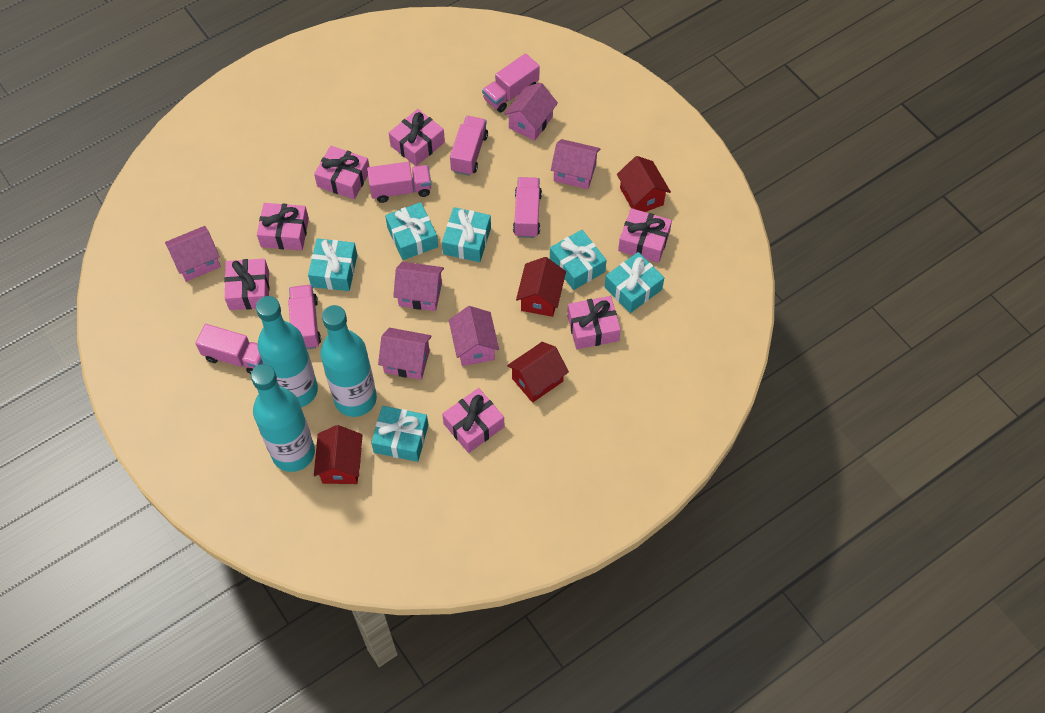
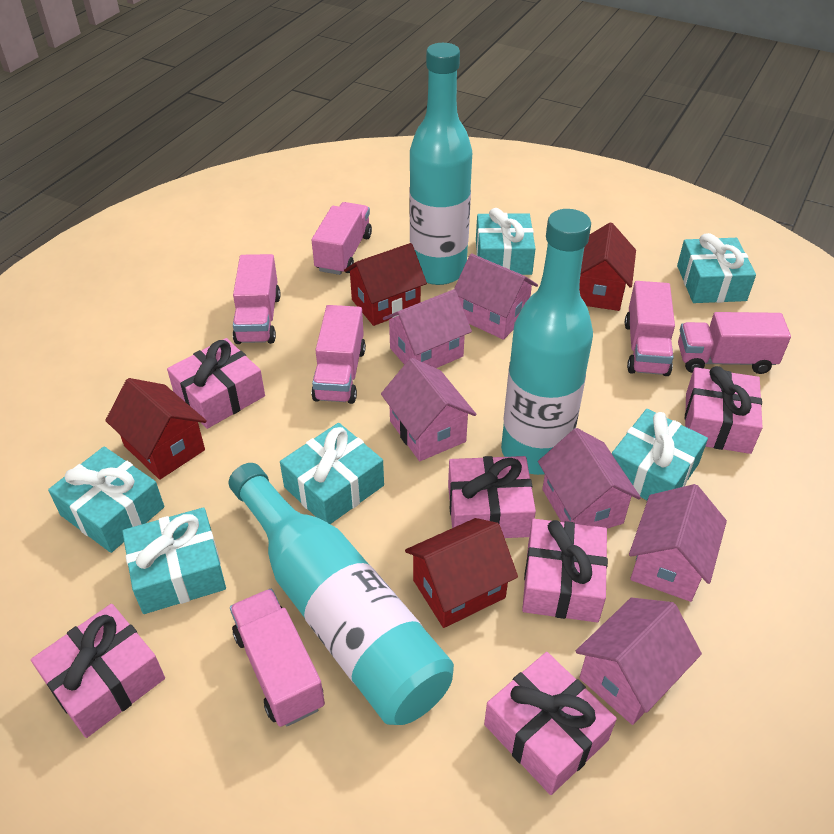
pink gift: 7 -> 6

